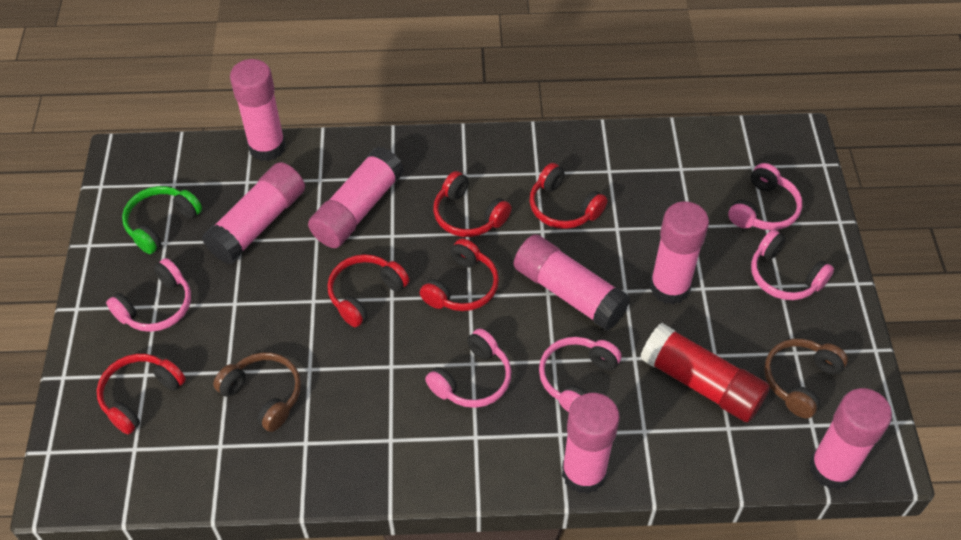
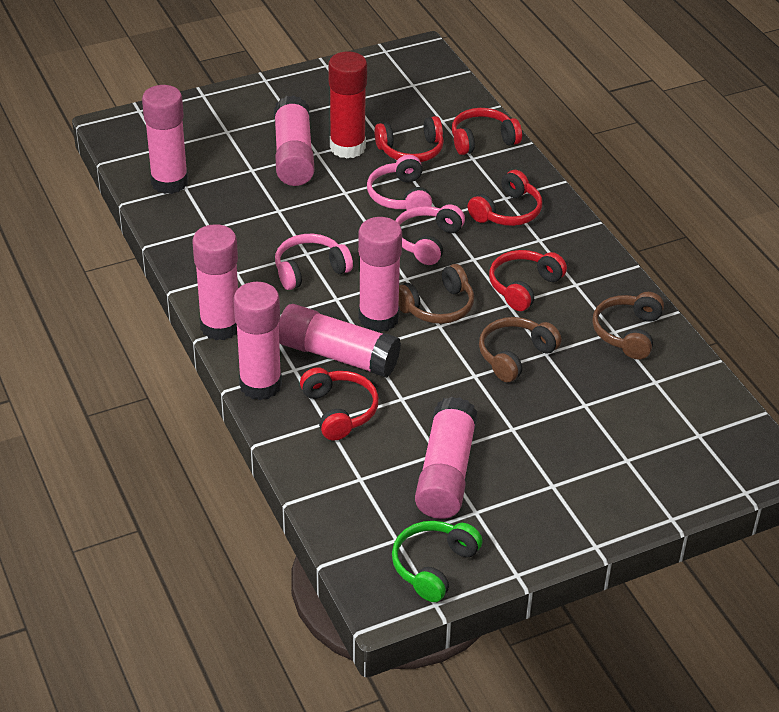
brown headphones: 2 -> 3
pink headphones: 5 -> 3

